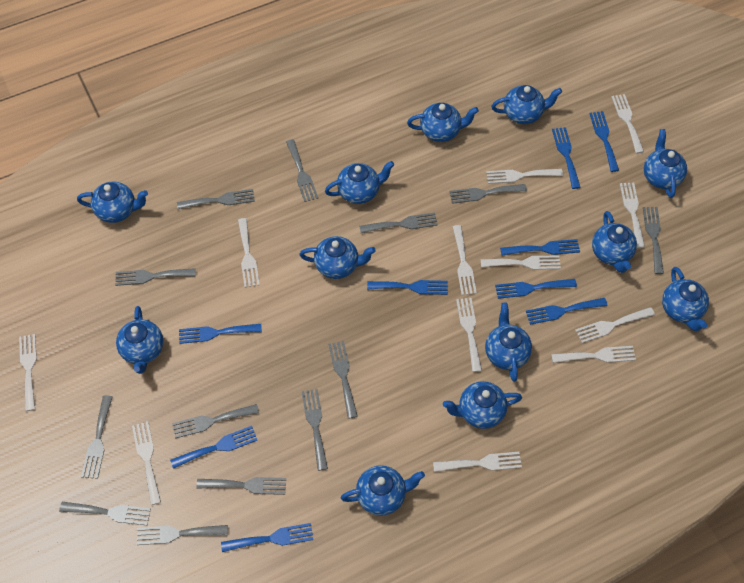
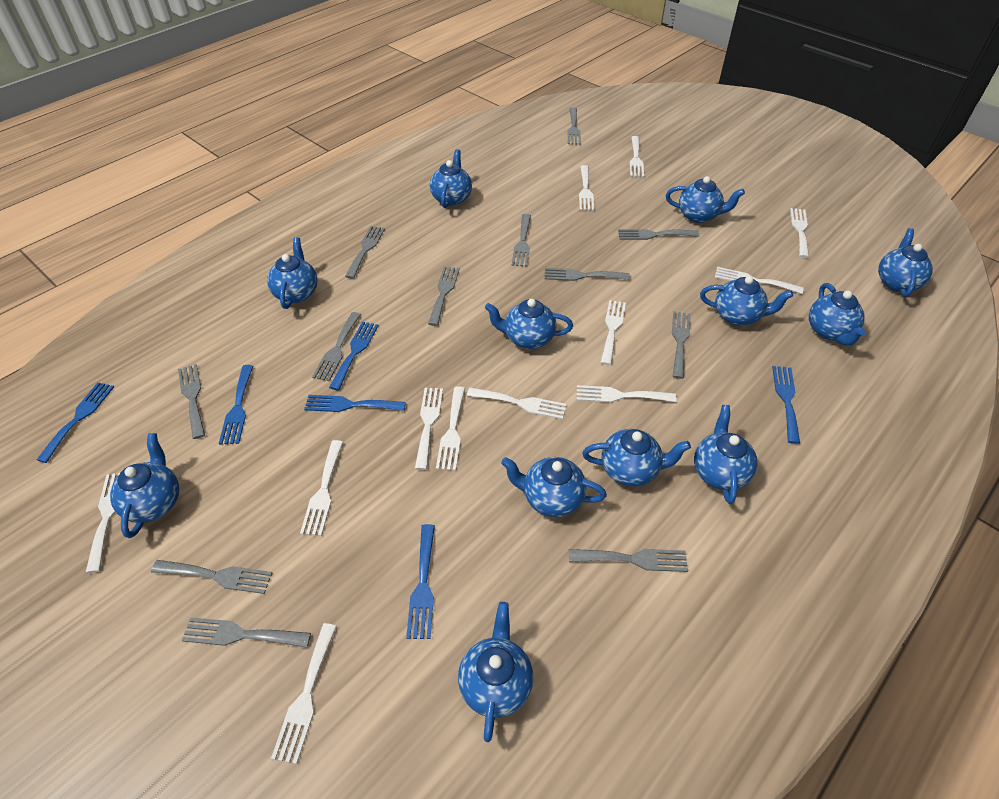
blue fork: 9 -> 6
grey fork: 13 -> 12

